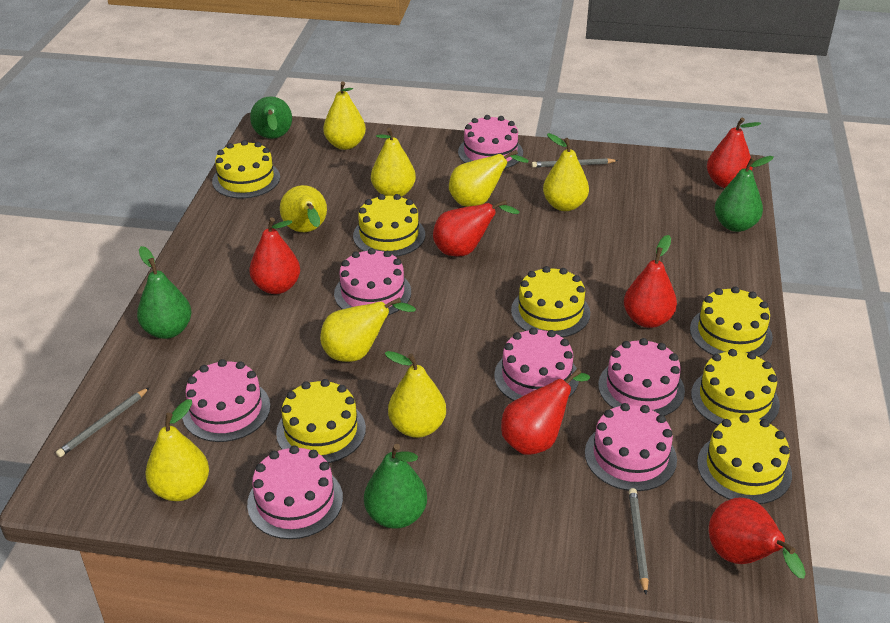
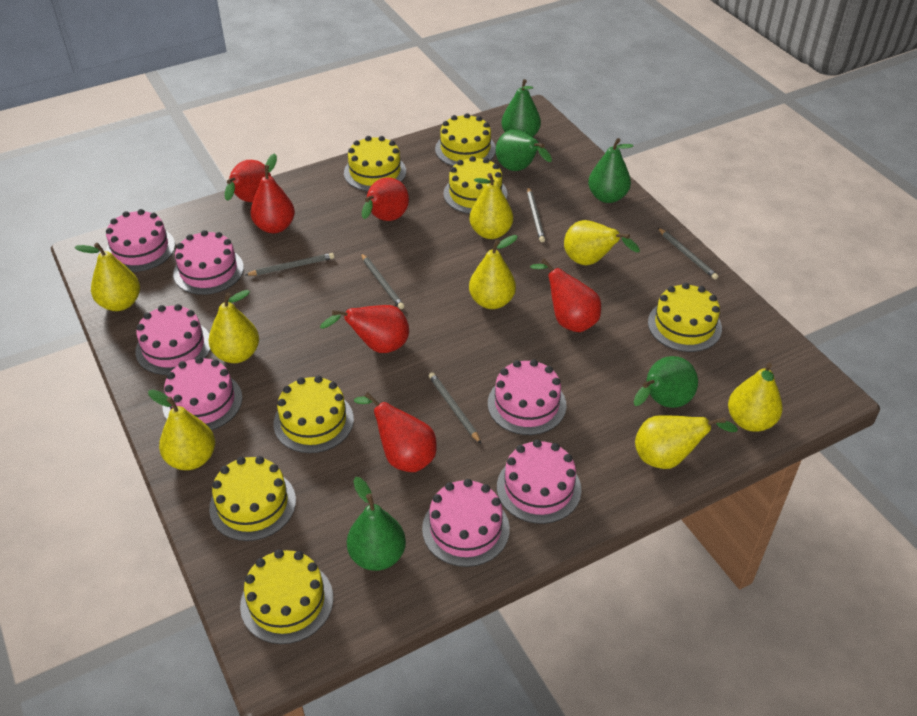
green pear: 4 -> 5
grey pencil: 3 -> 5

